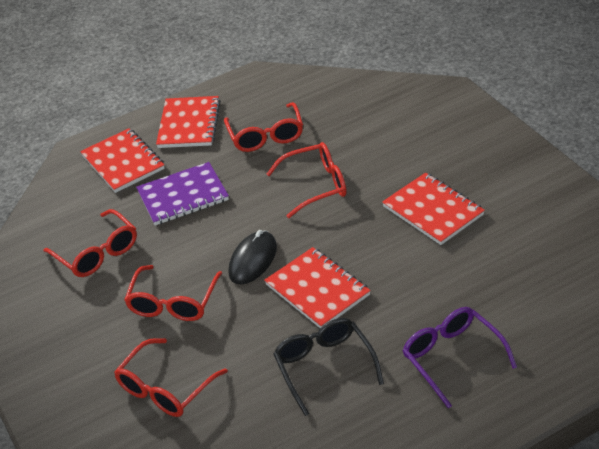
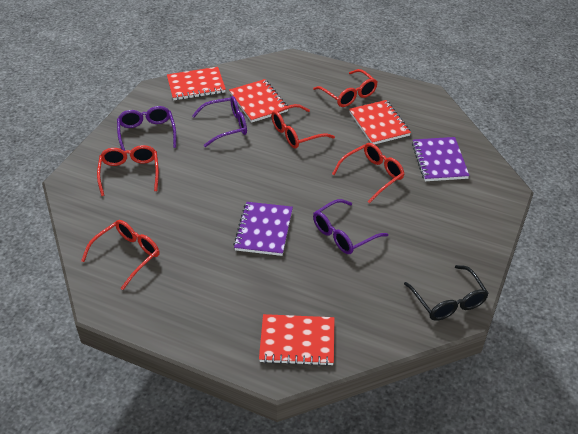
black mouse: 1 -> 0
purple glasses: 1 -> 3
purple notebook: 1 -> 2

